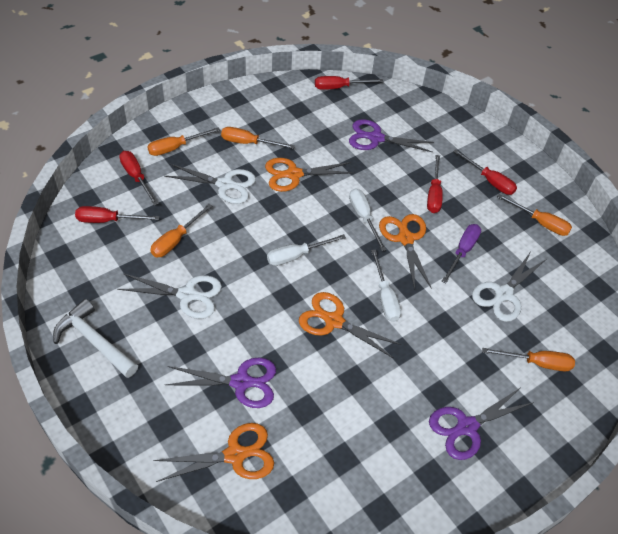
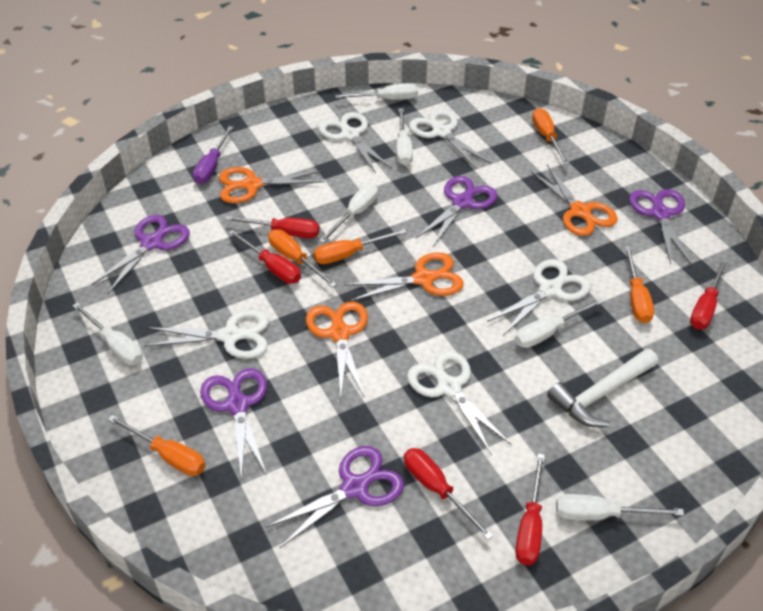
purple scissors: 3 -> 5
white scissors: 3 -> 5
white screwdriver: 3 -> 6

